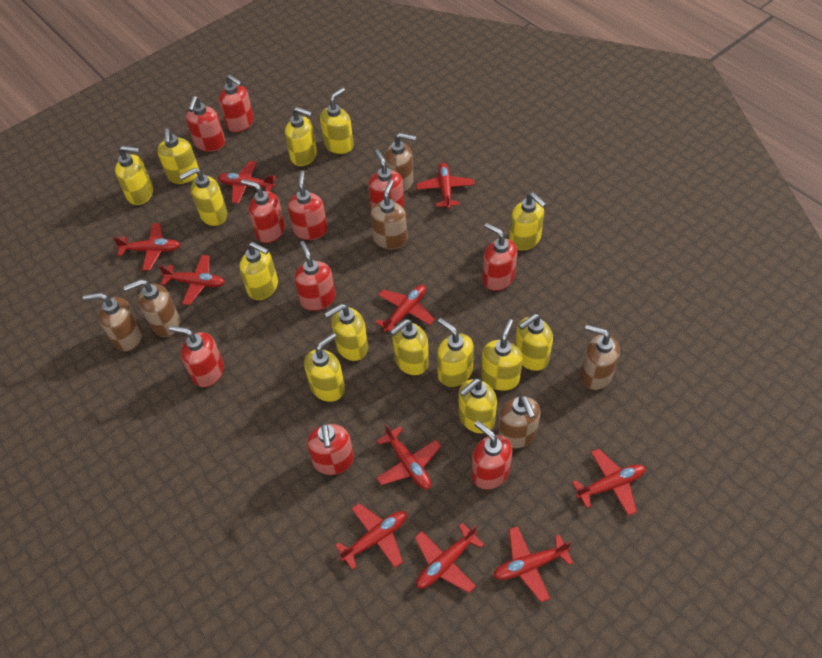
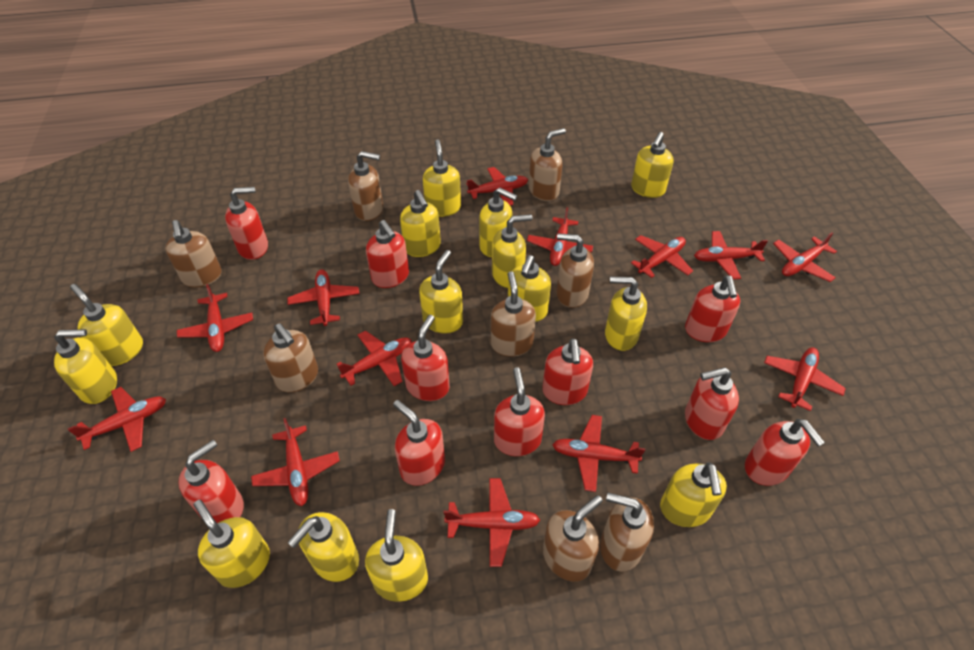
brown soap dispenser: 6 -> 8
red plane: 10 -> 13

